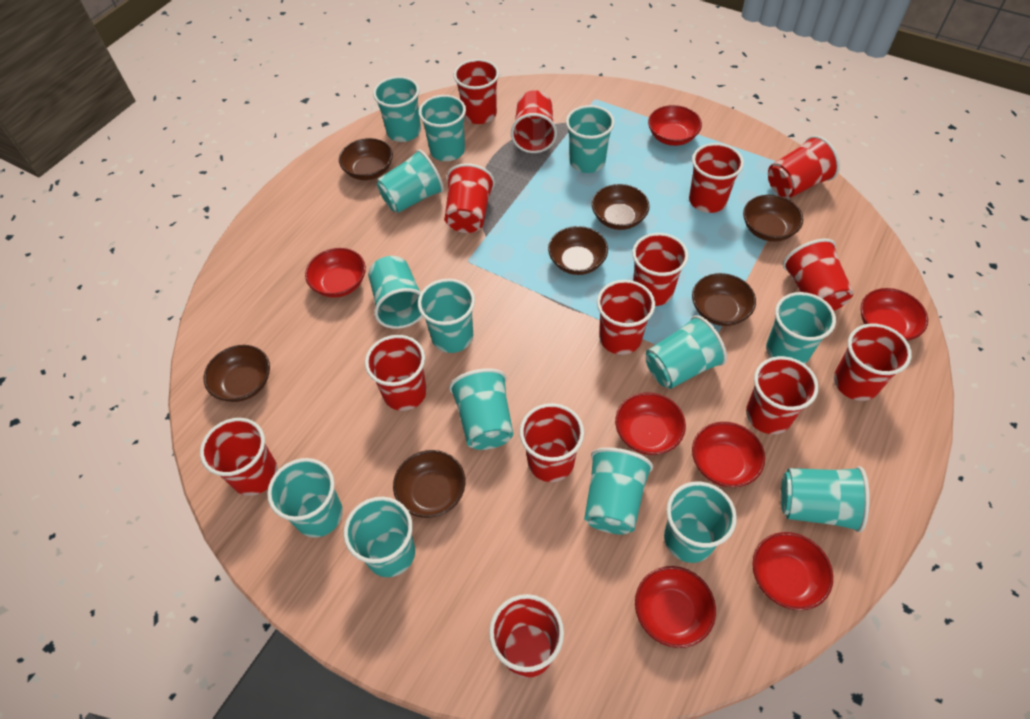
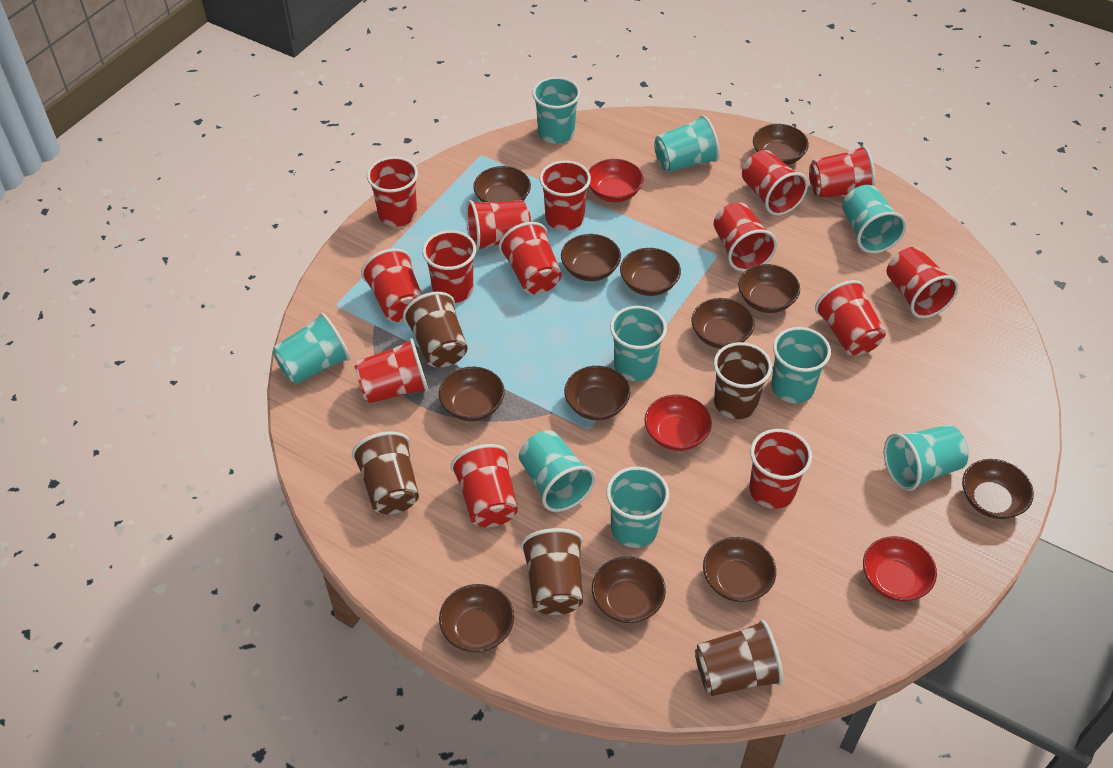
brown bowl: 7 -> 12
brown cup: 0 -> 5
red bowl: 7 -> 3
turquoise cup: 14 -> 9

